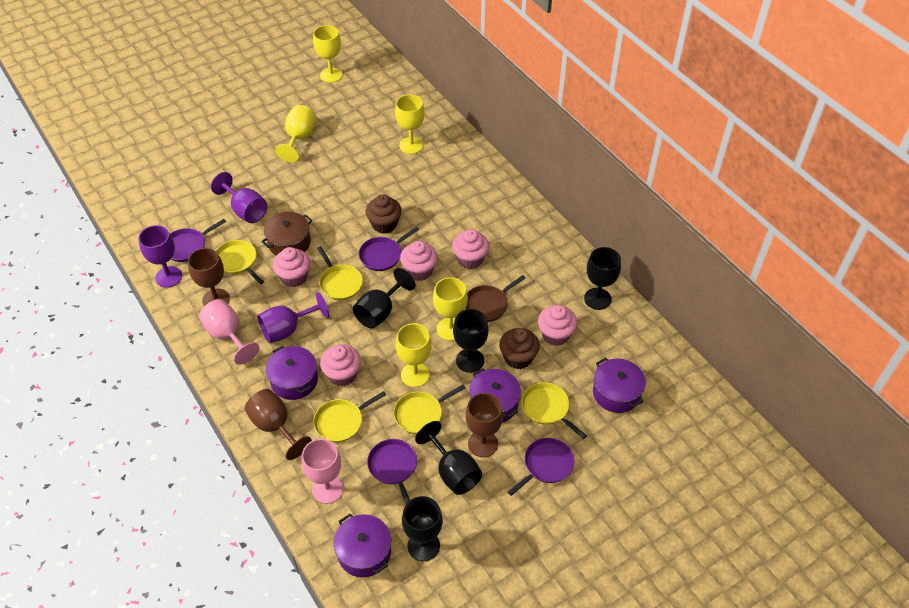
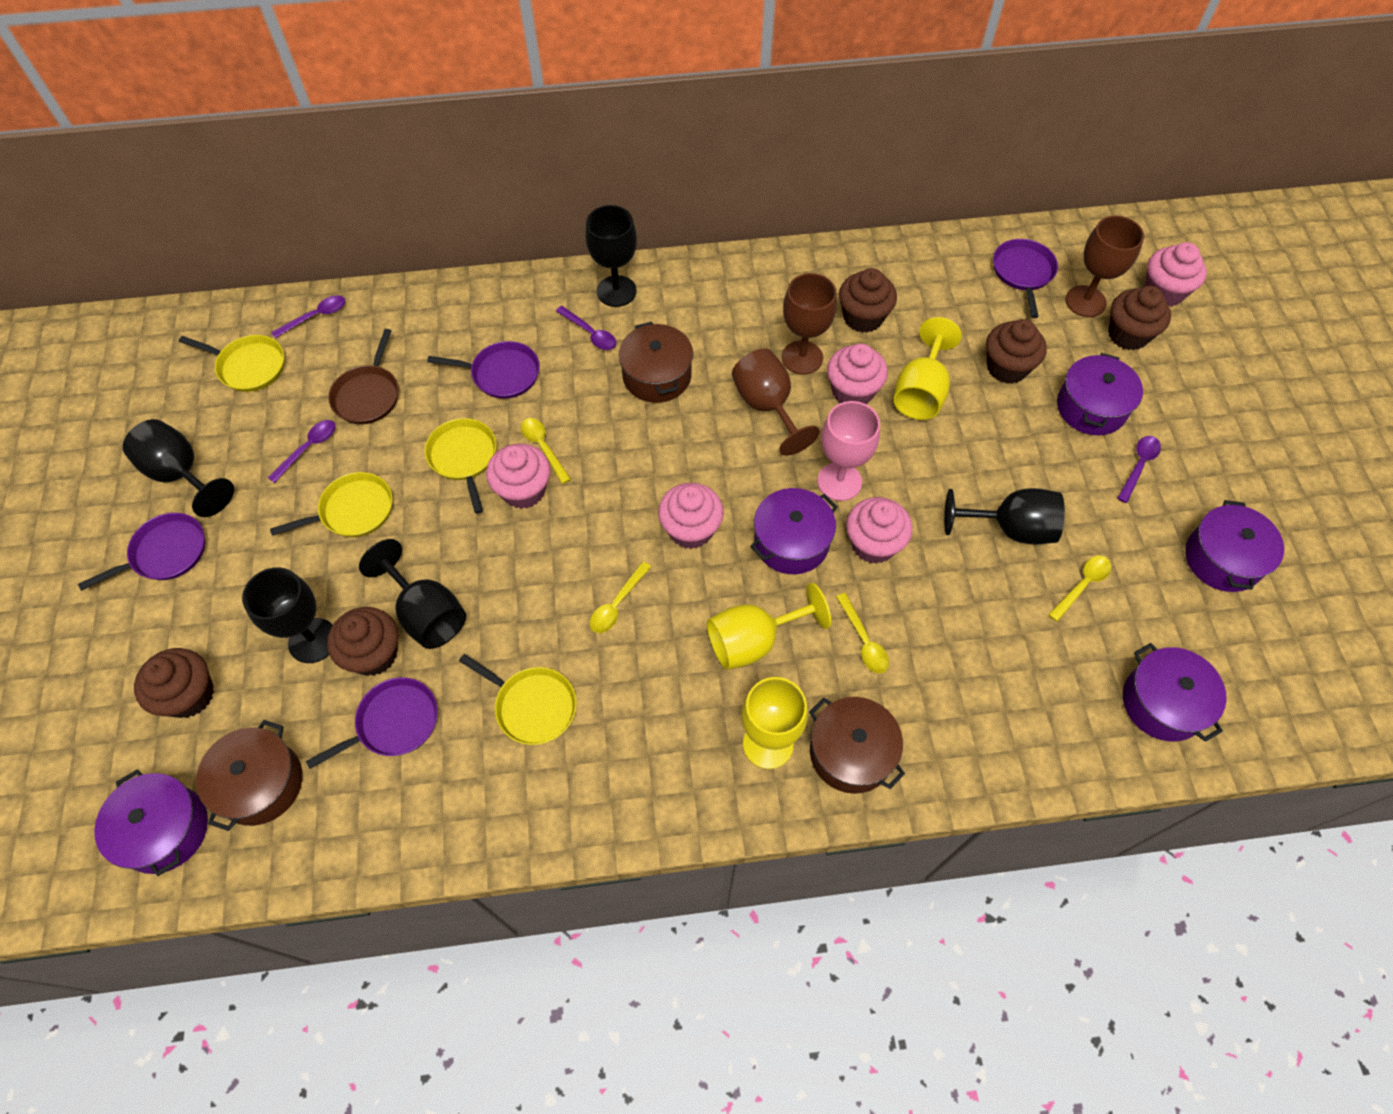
brown cupcake: 2 -> 5
brown pot: 1 -> 3
pink goblet: 2 -> 1
purple goblet: 3 -> 0
purple pot: 4 -> 5
purple spoon: 0 -> 4
yellow goblet: 5 -> 3
yellow pan: 5 -> 4
yellow spoon: 0 -> 4

